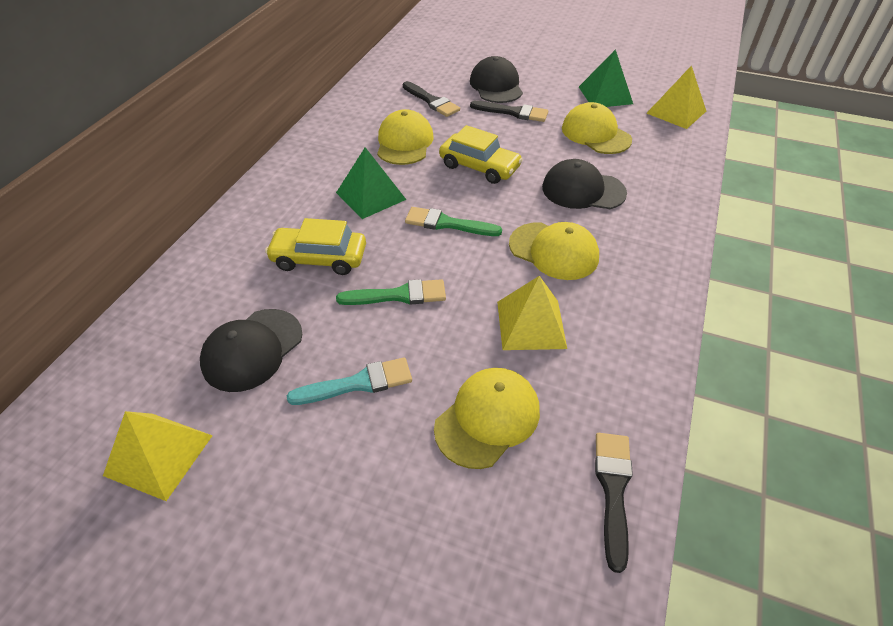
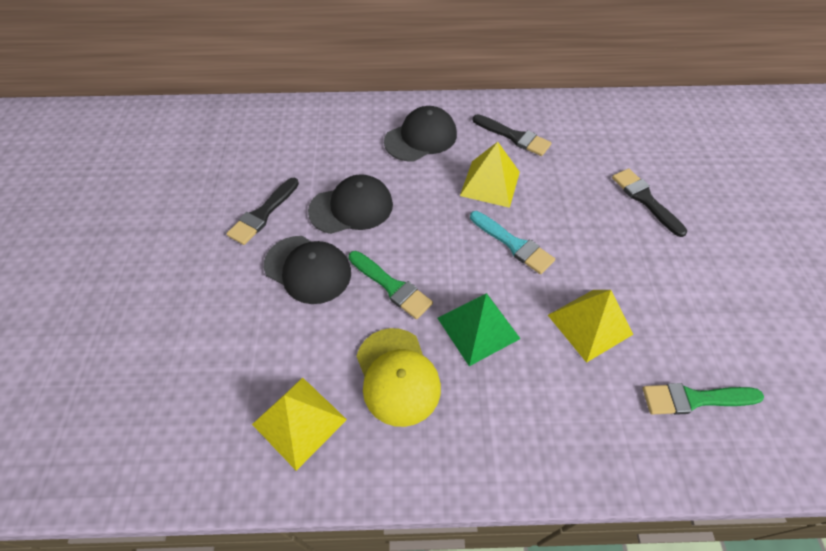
green pyramid: 2 -> 1
yellow cap: 4 -> 1
yellow car: 2 -> 0

